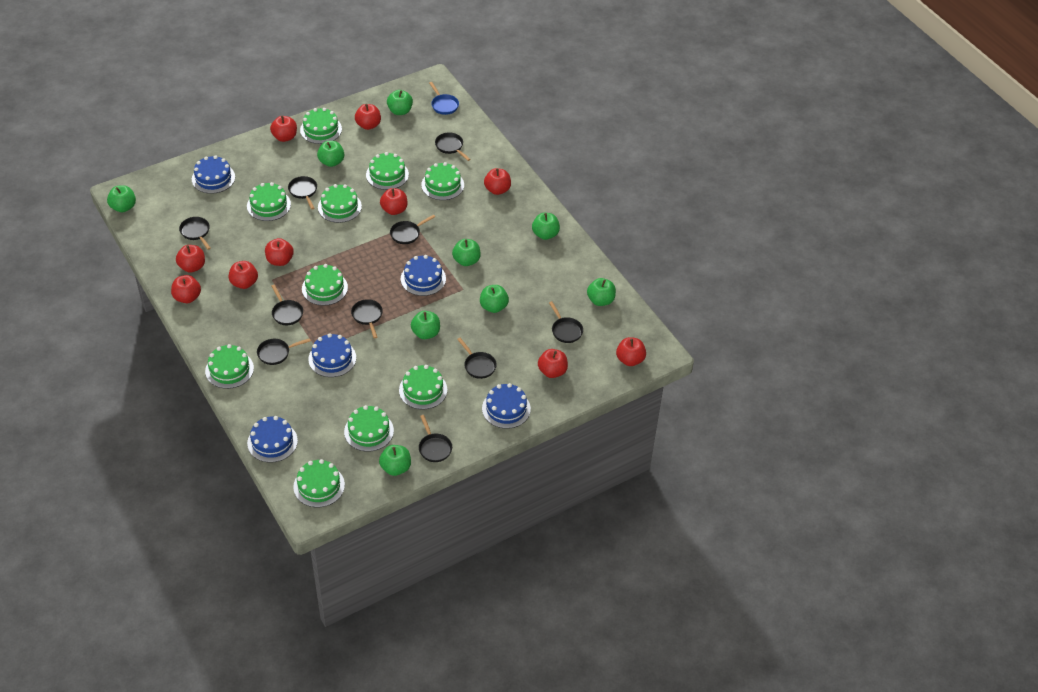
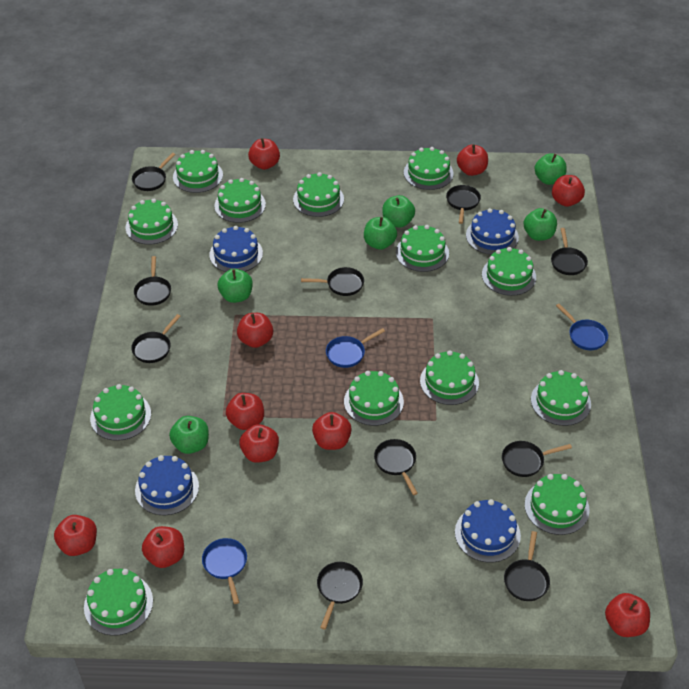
blue cake: 5 -> 4
blue pan: 1 -> 3
green apple: 9 -> 6
green cake: 10 -> 13

